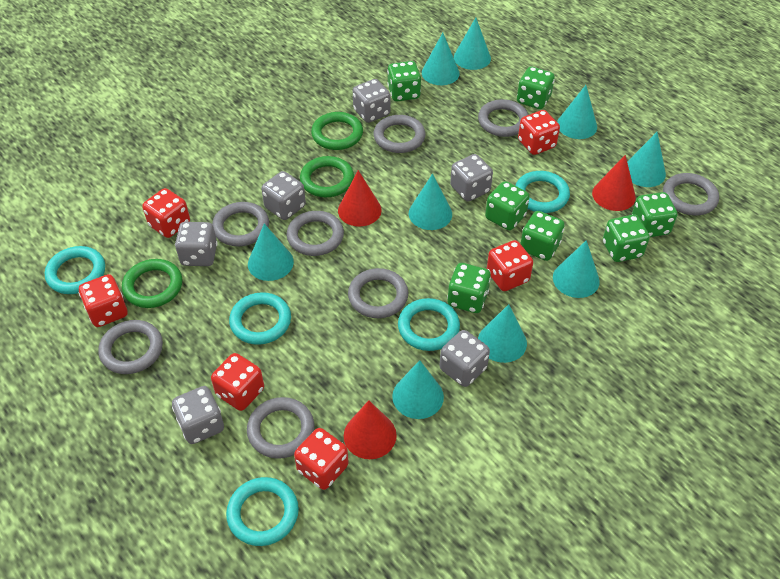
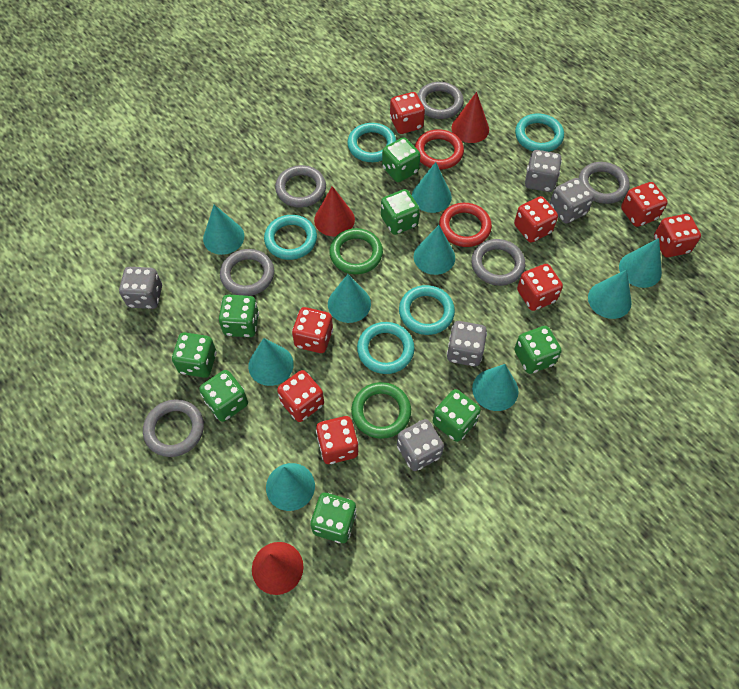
green dice: 7 -> 8
green ring: 3 -> 2
grey dice: 6 -> 5
grey ring: 8 -> 6
red dice: 6 -> 8
red ring: 0 -> 2

